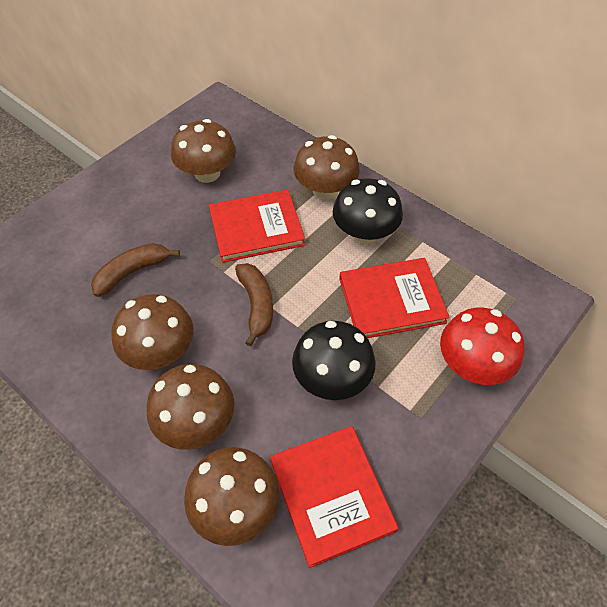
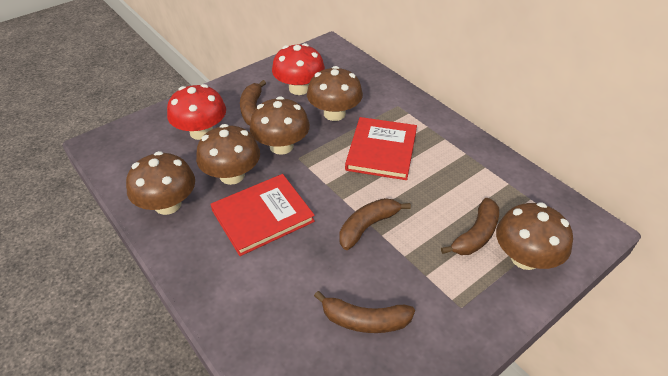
black mushroom: 2 -> 0
brown banana: 2 -> 4
red book: 3 -> 2
red mushroom: 1 -> 2

